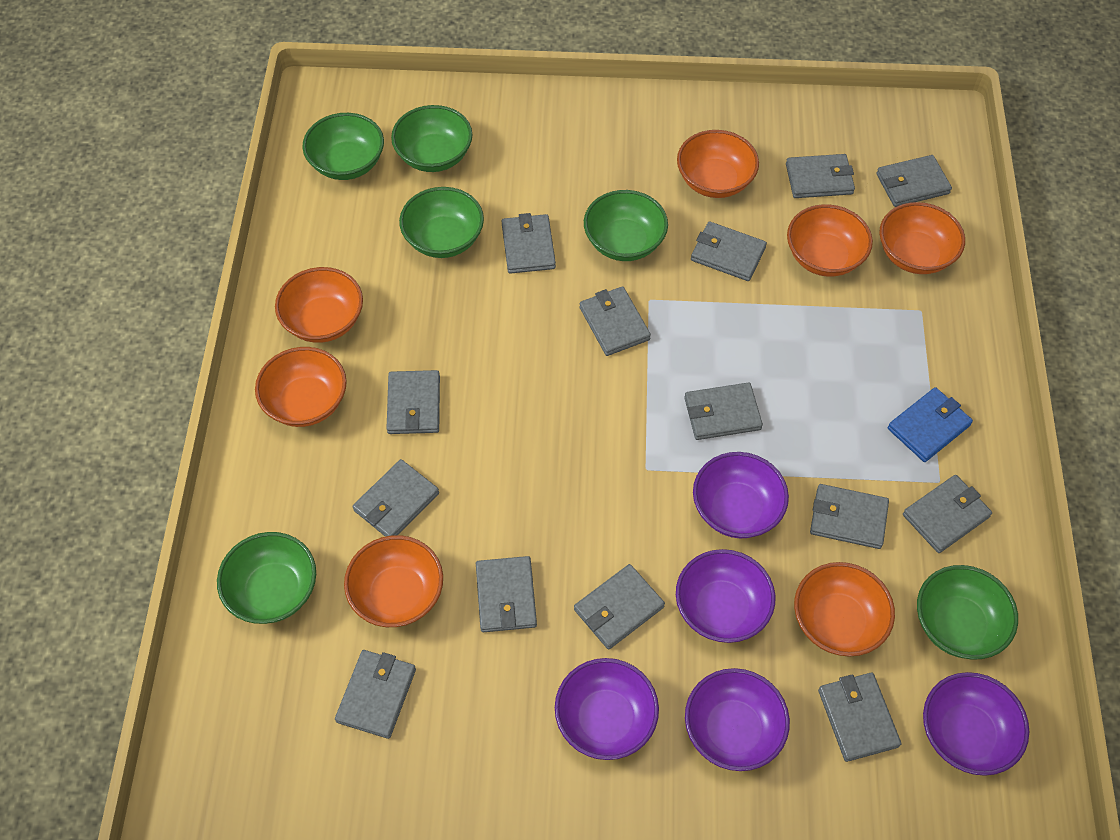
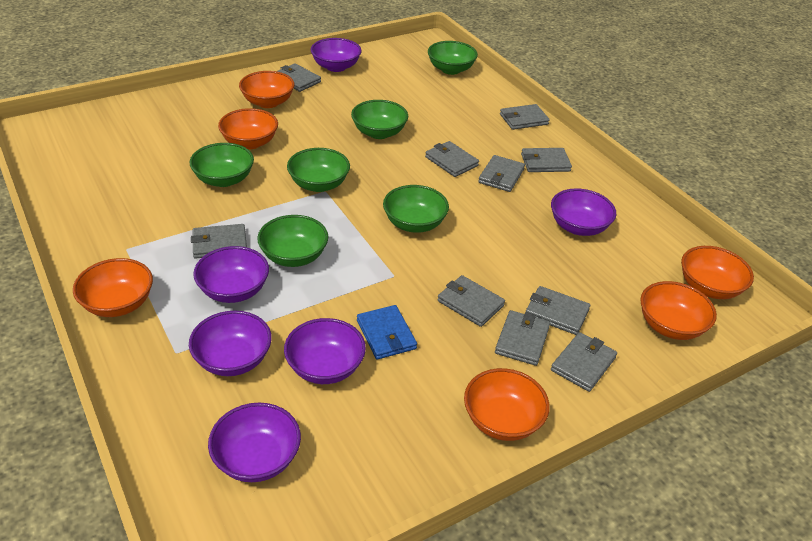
grey wallet: 14 -> 10
orange bowl: 7 -> 6
purple bowl: 5 -> 6

